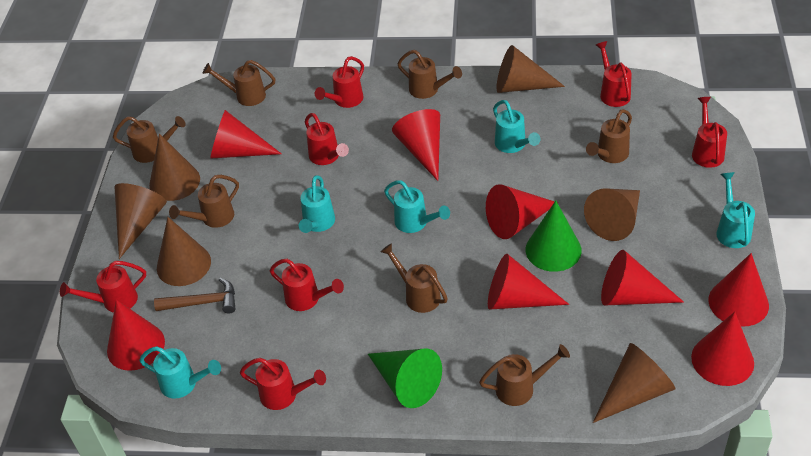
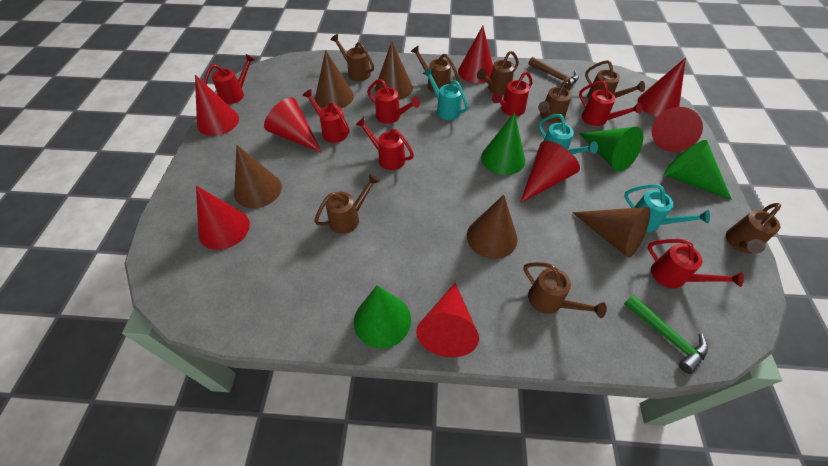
brown cone: 6 -> 5
brown watering can: 7 -> 8
green cone: 2 -> 4
green hammer: 0 -> 1
turquoise watering can: 5 -> 3

